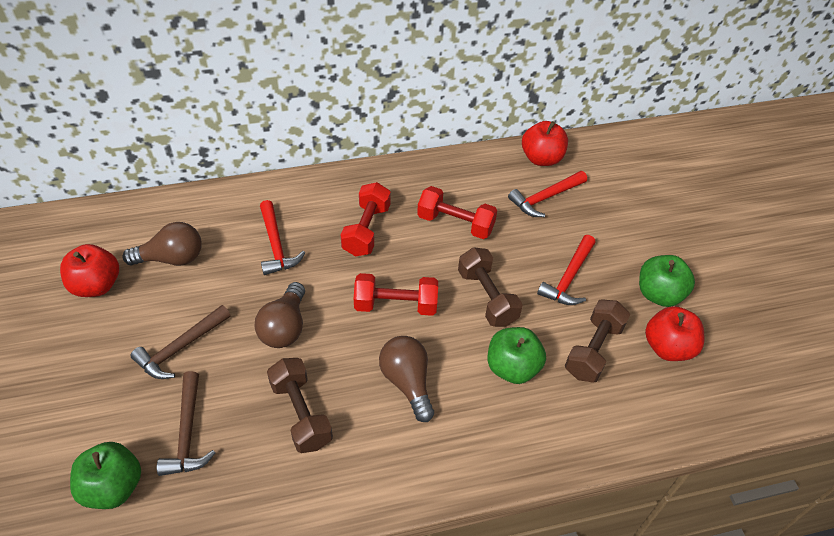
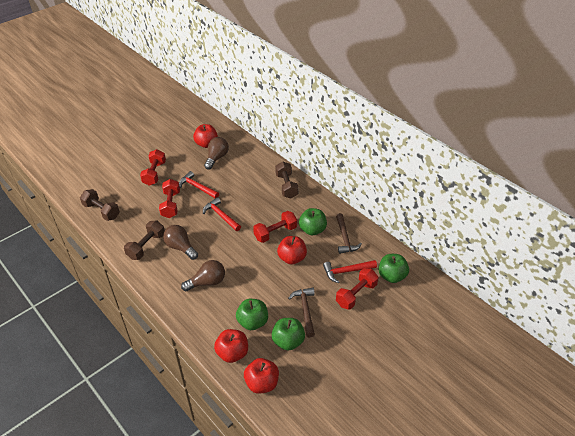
green apple: 3 -> 4
red apple: 3 -> 4
red dumbbell: 3 -> 4

